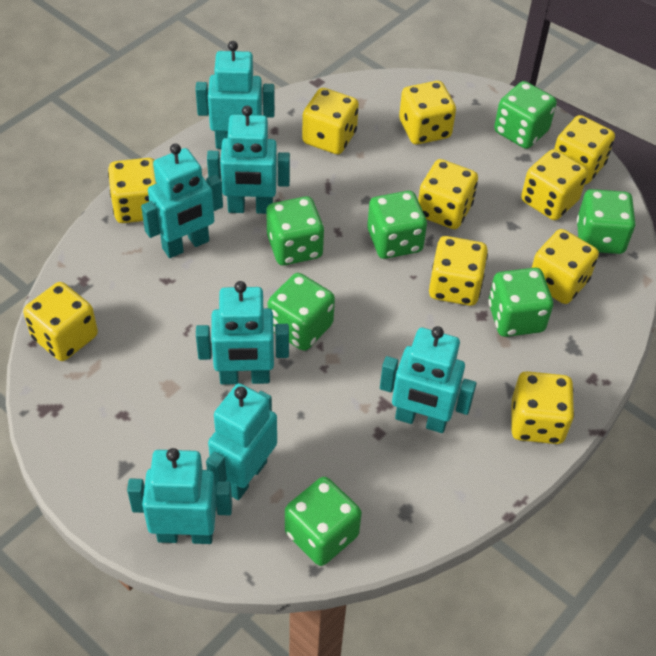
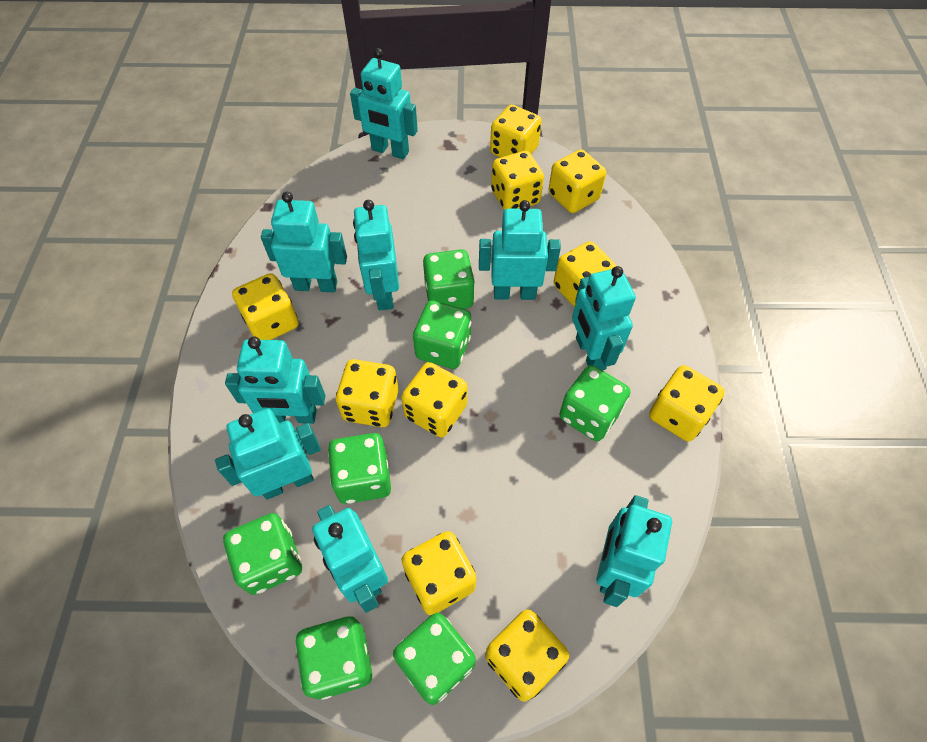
turquoise robot: 7 -> 9

